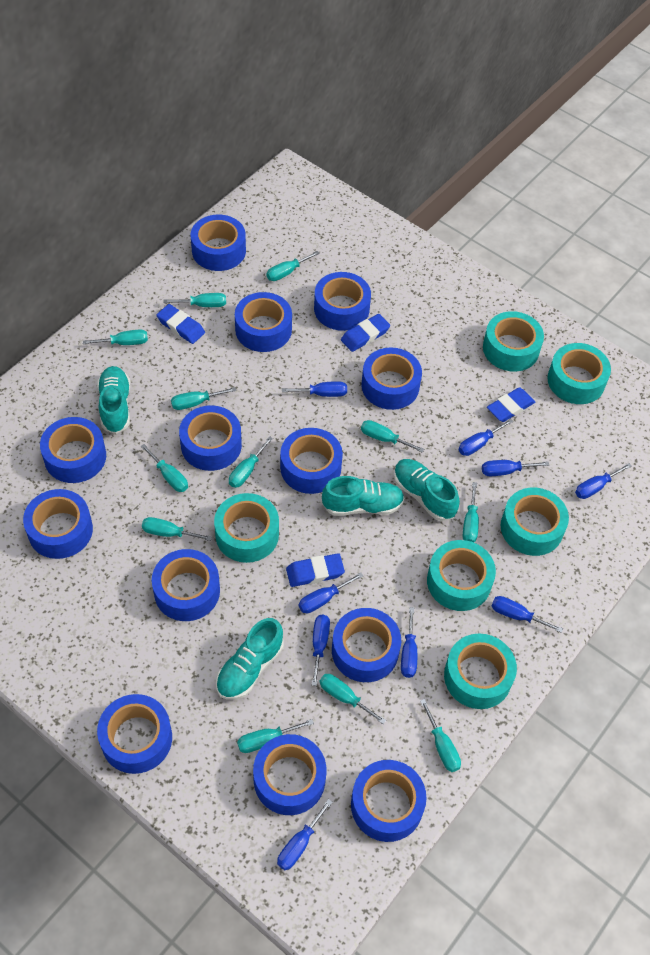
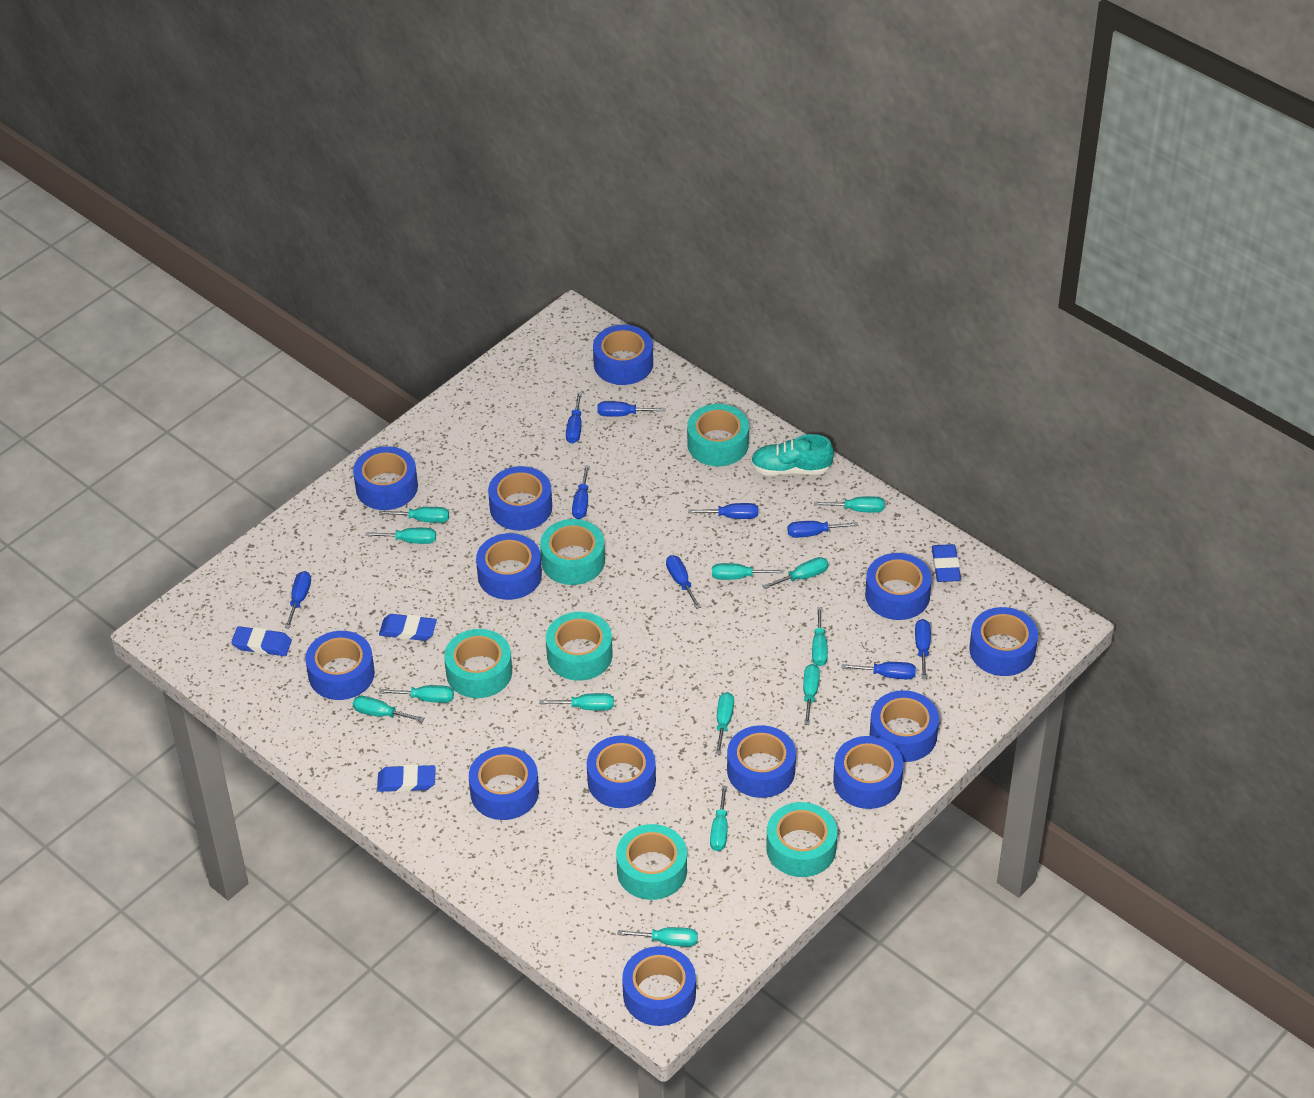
turquoise screwdriver: 12 -> 13
turquoise shoe: 4 -> 1

